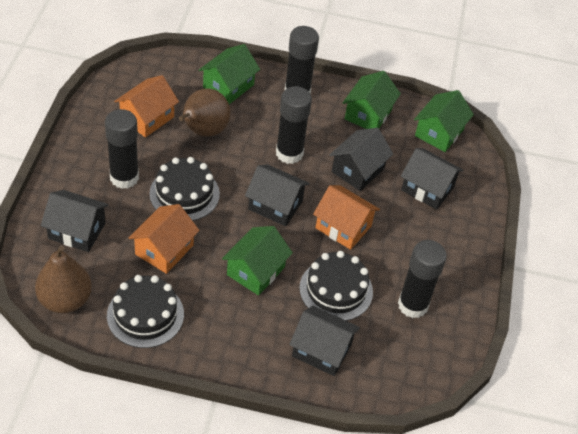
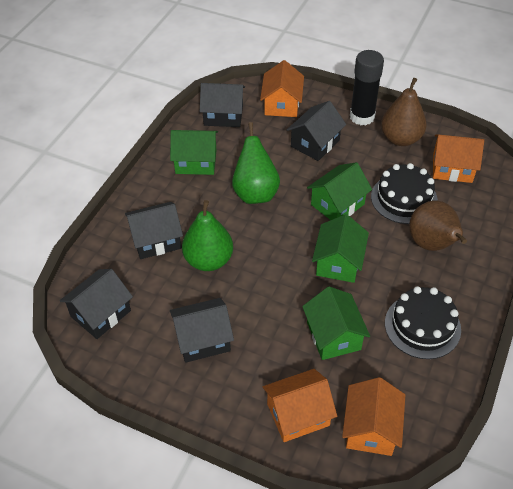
black cake: 3 -> 2
black glue stick: 4 -> 1
green pear: 0 -> 2
orange house: 3 -> 4

